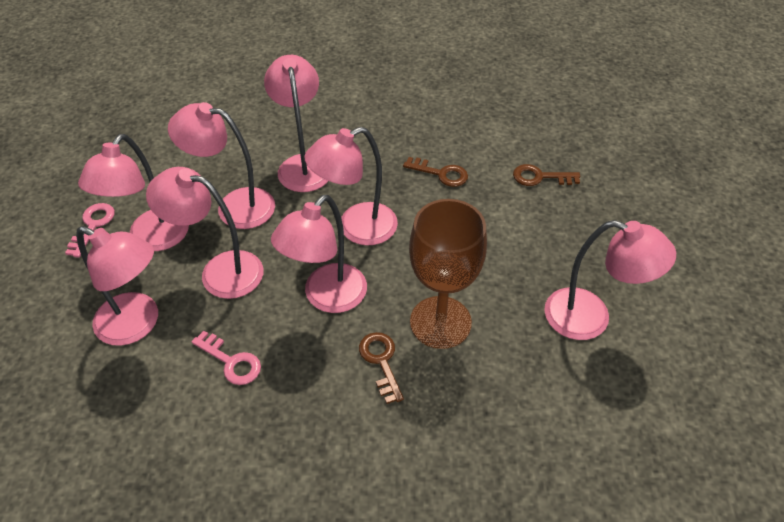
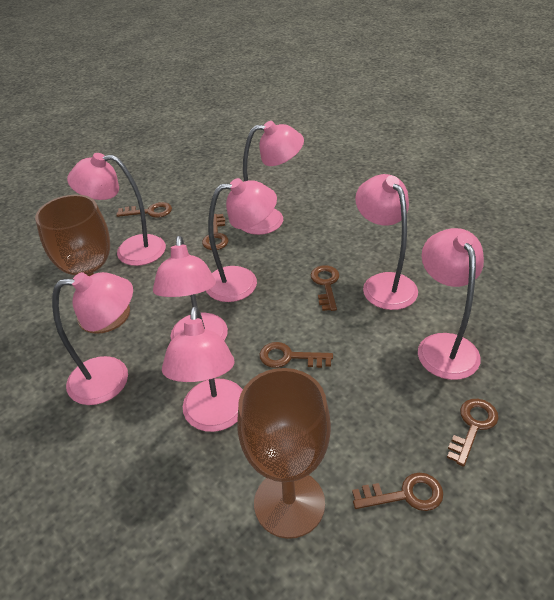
brown goblet: 1 -> 2
brown key: 3 -> 6
pink key: 2 -> 0

